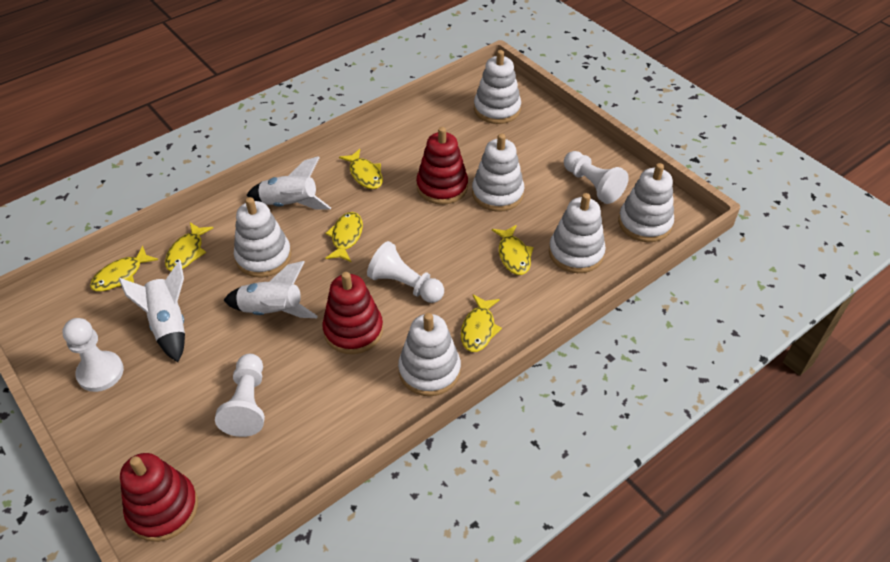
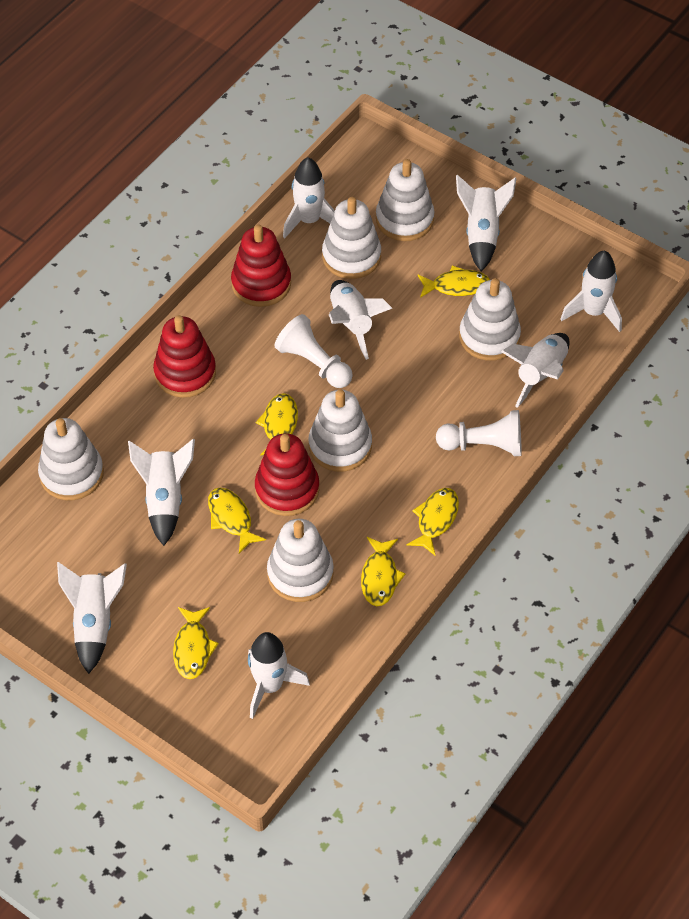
white pawn: 4 -> 2
white rocket: 3 -> 8

